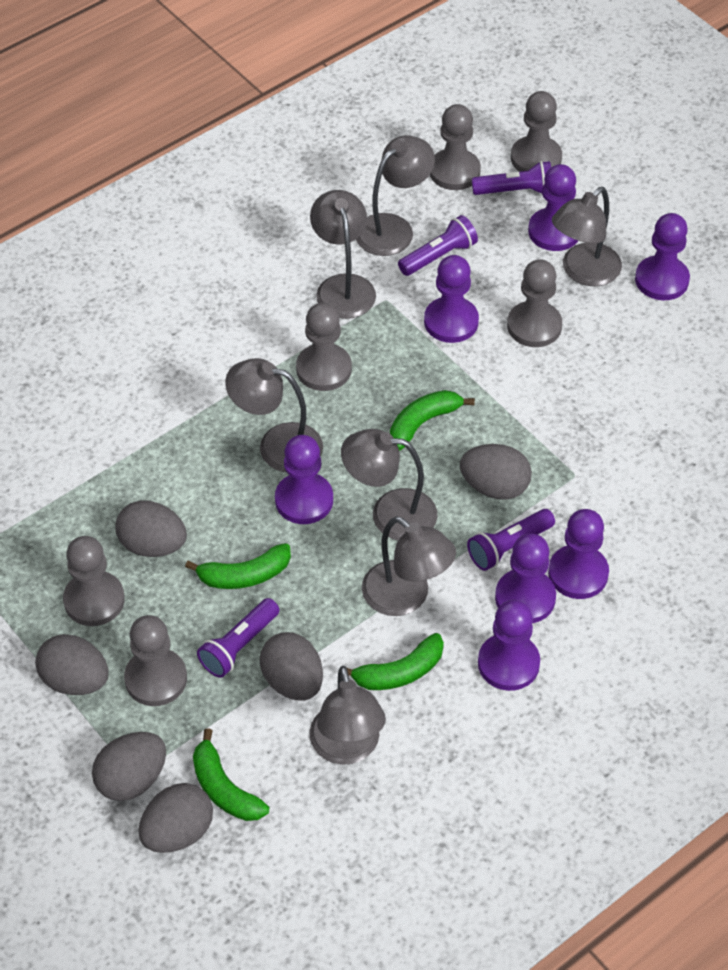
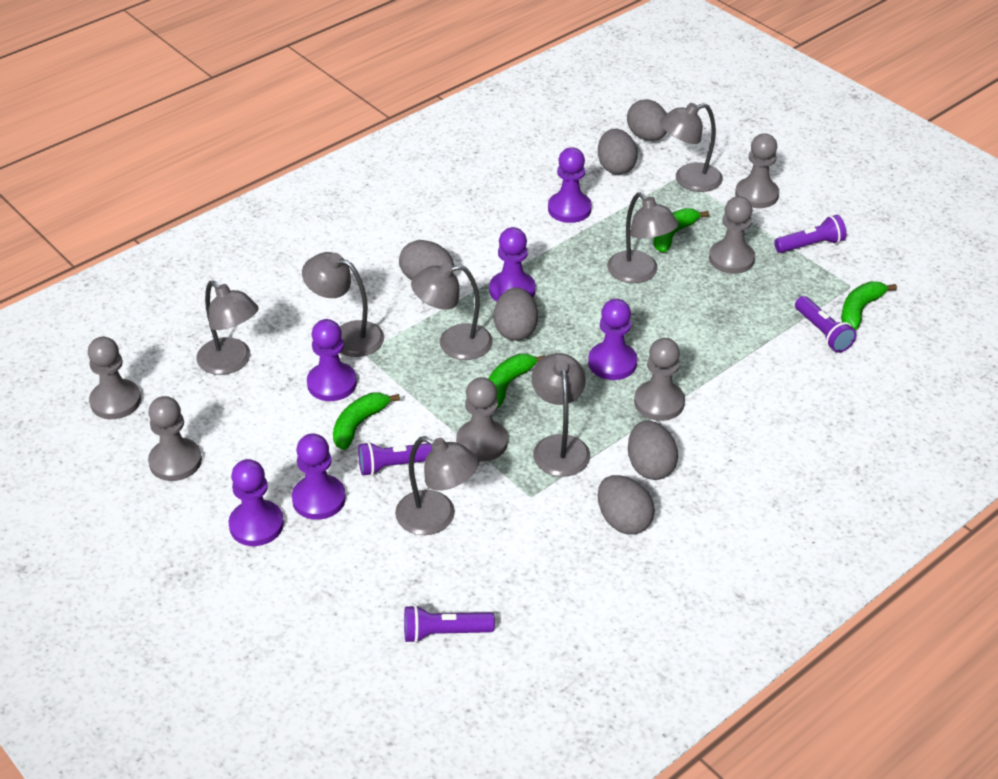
purple pawn: 7 -> 6

